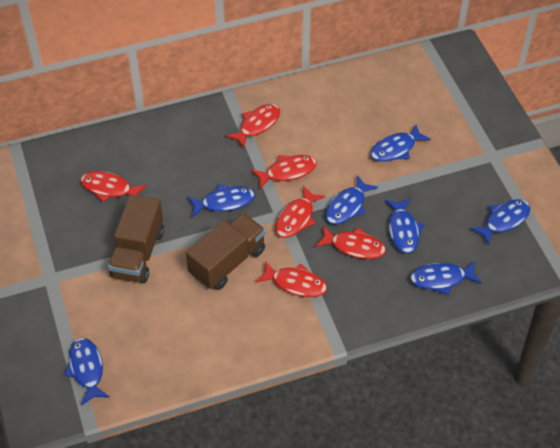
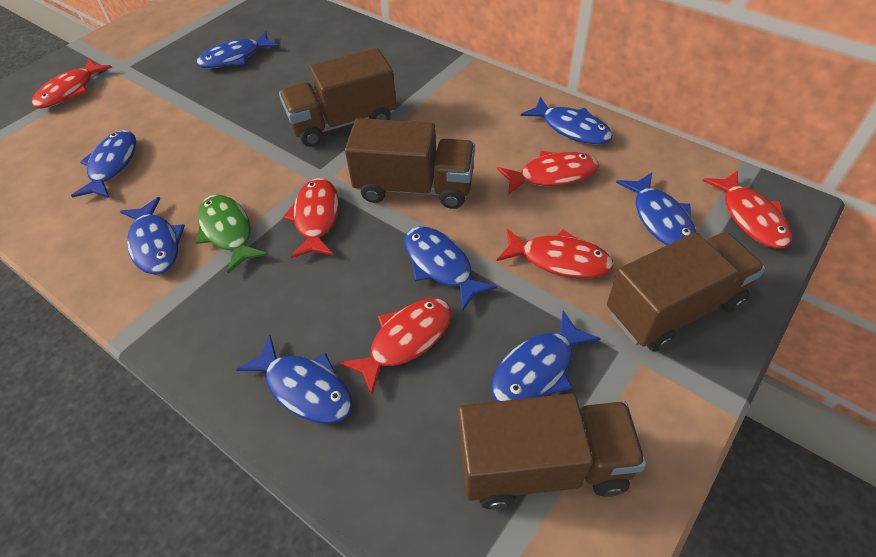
blue fish: 7 -> 8
brown truck: 2 -> 4
green fish: 0 -> 1

